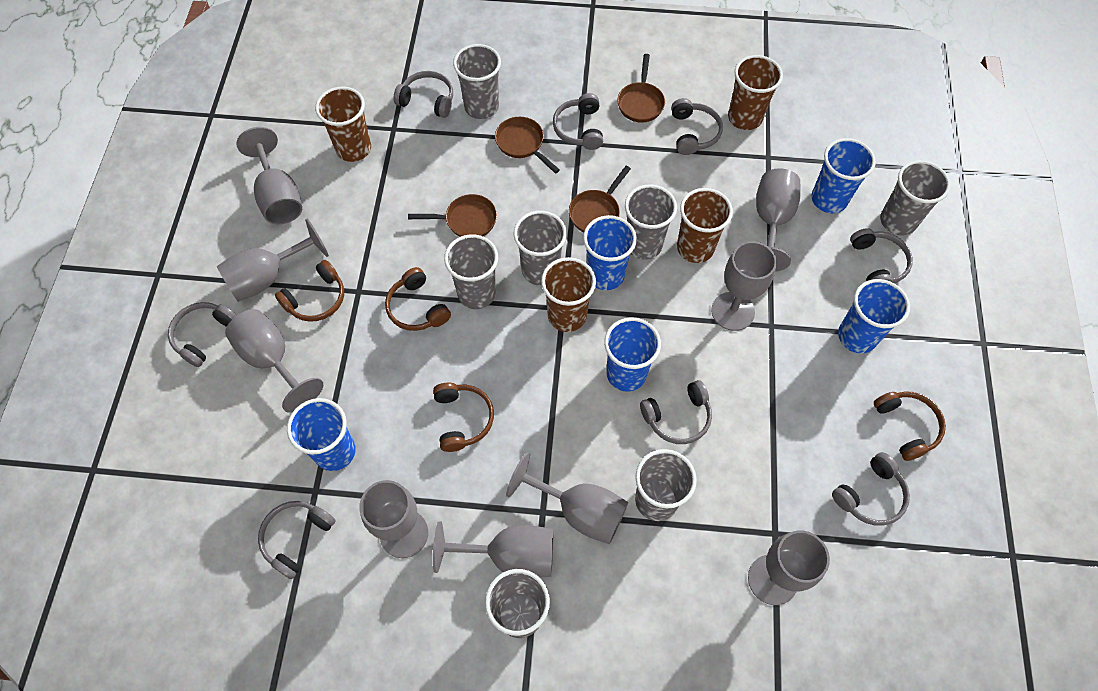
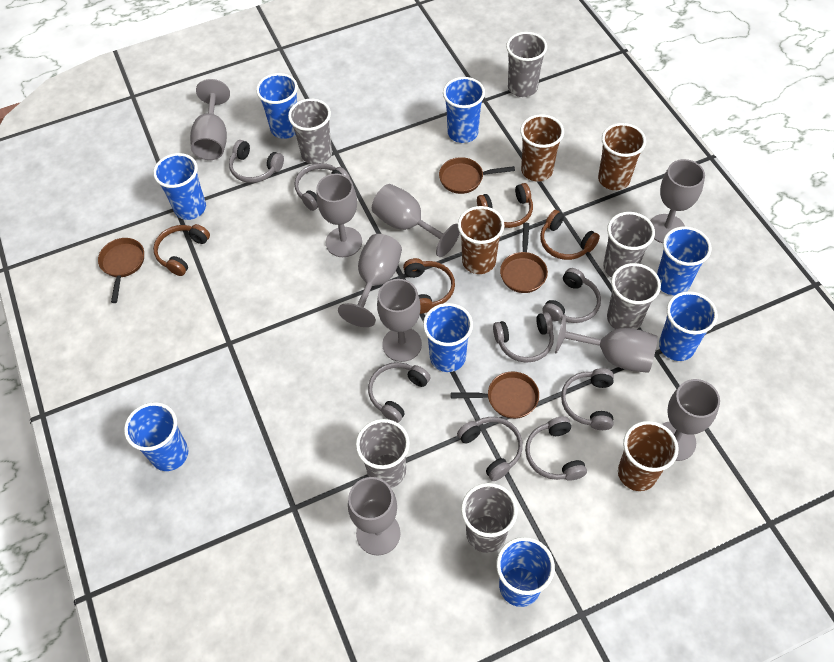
blue cup: 5 -> 8
grey cup: 7 -> 6

